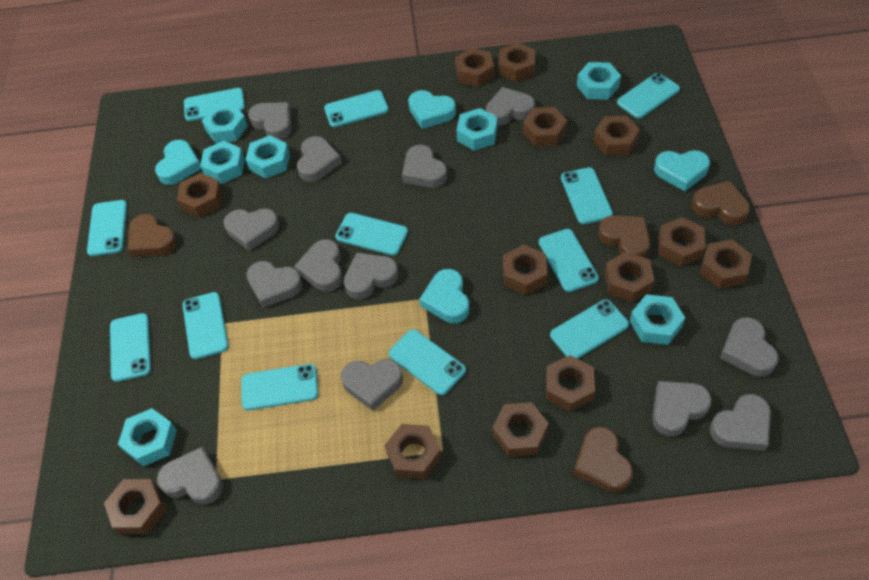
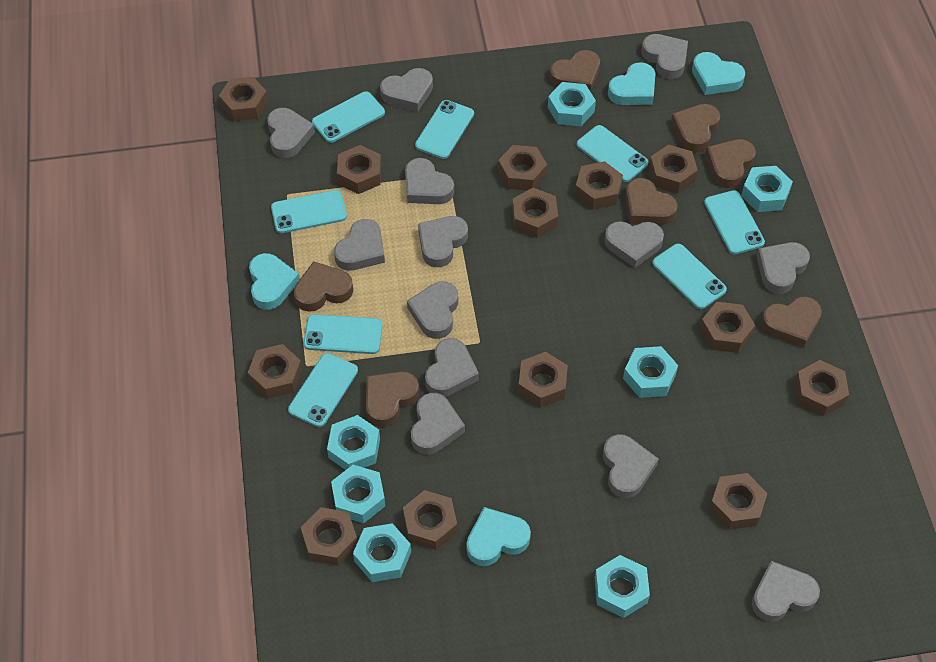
brown heart: 4 -> 7
turquoise phone: 12 -> 8

